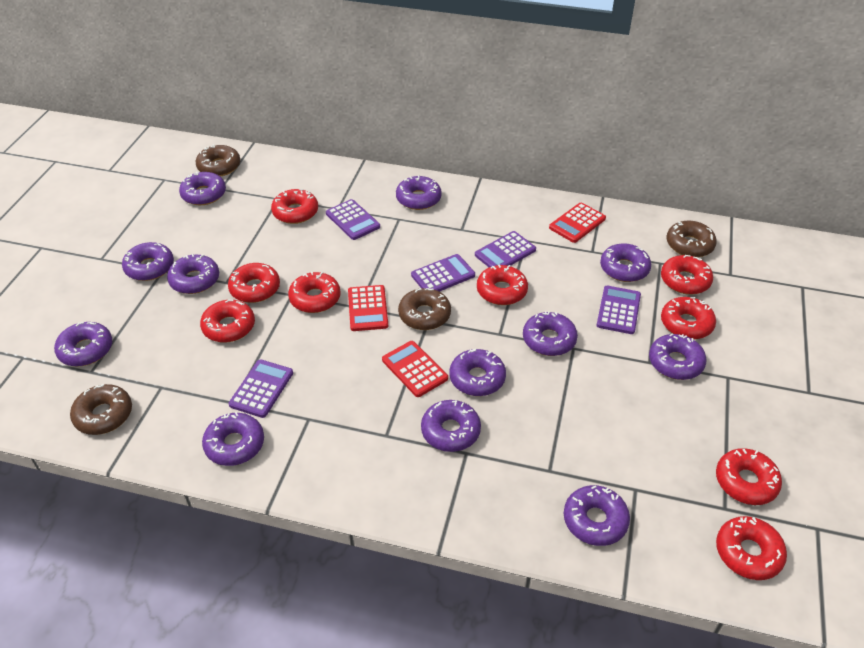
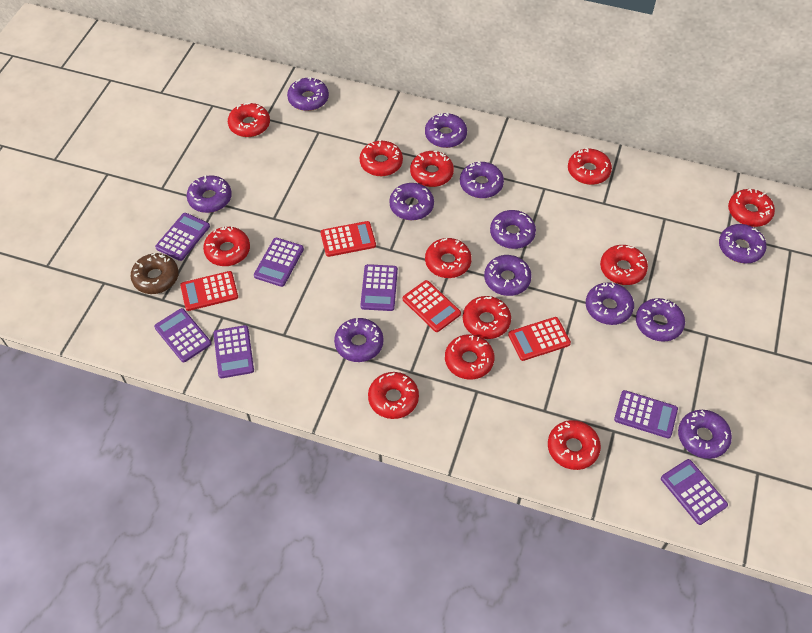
brown donut: 4 -> 1
purple calculator: 5 -> 7
red calculator: 3 -> 4
red donut: 9 -> 12

